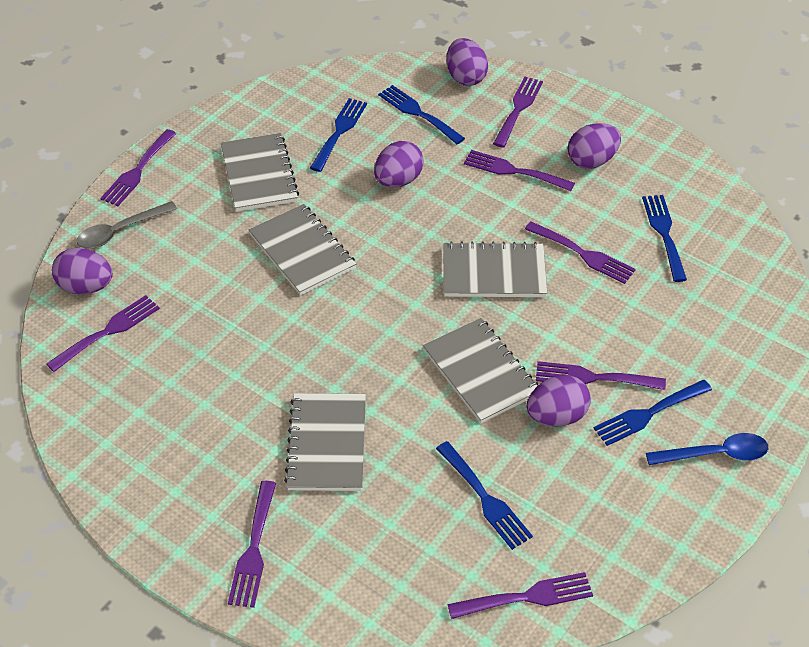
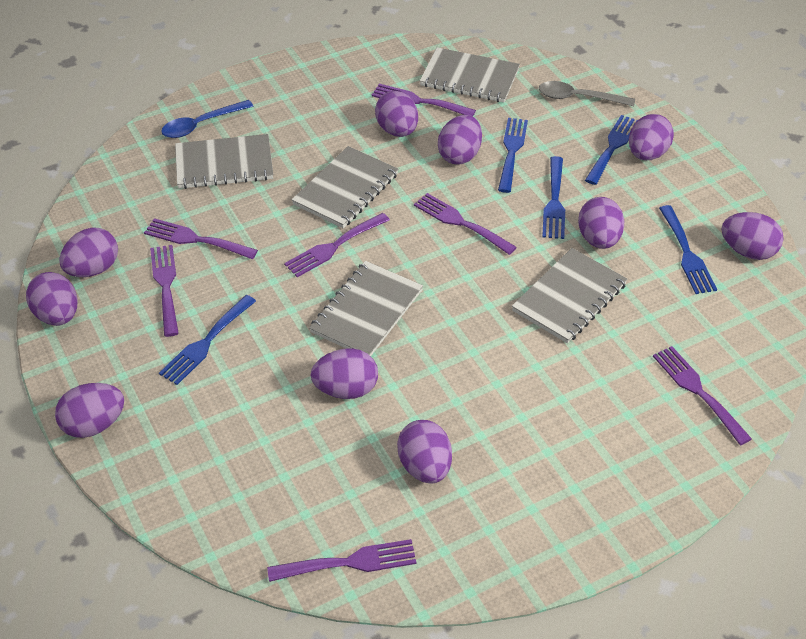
purple egg: 5 -> 10
purple fork: 8 -> 7

